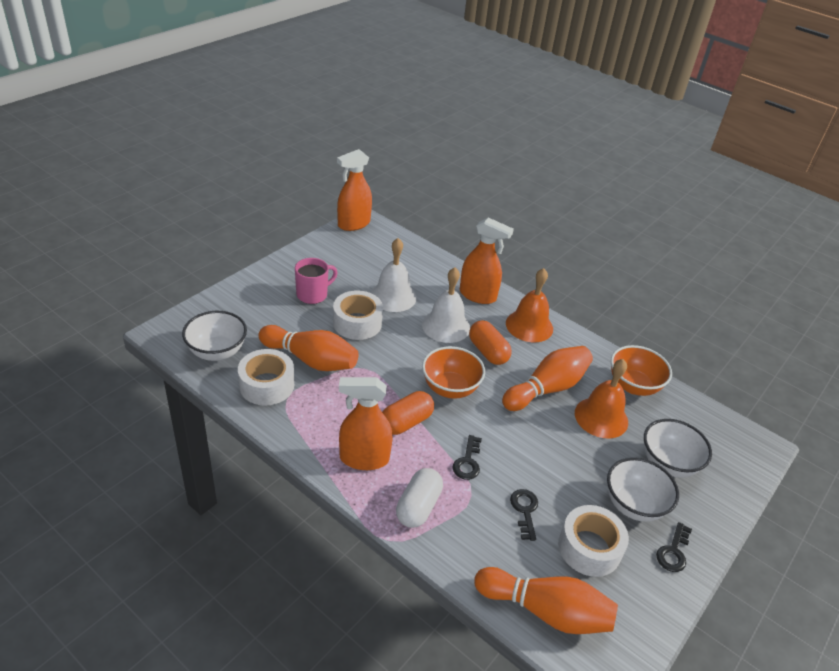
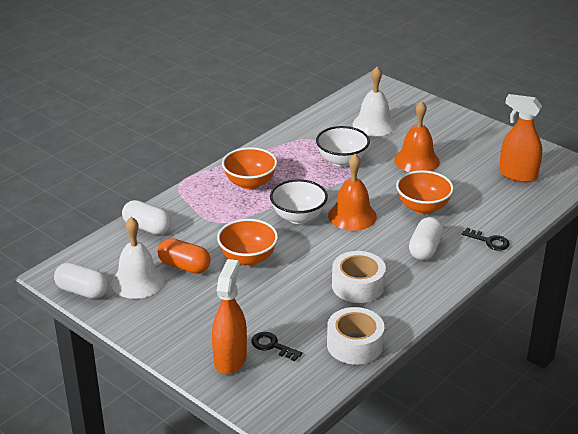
black key: 3 -> 2
orange bowl: 2 -> 3
orange bowling pin: 3 -> 0
orange capsule: 2 -> 1
orange spray bottle: 3 -> 2
pink mug: 1 -> 0
white bowl: 3 -> 2
white capsule: 1 -> 3
white tape: 3 -> 2

